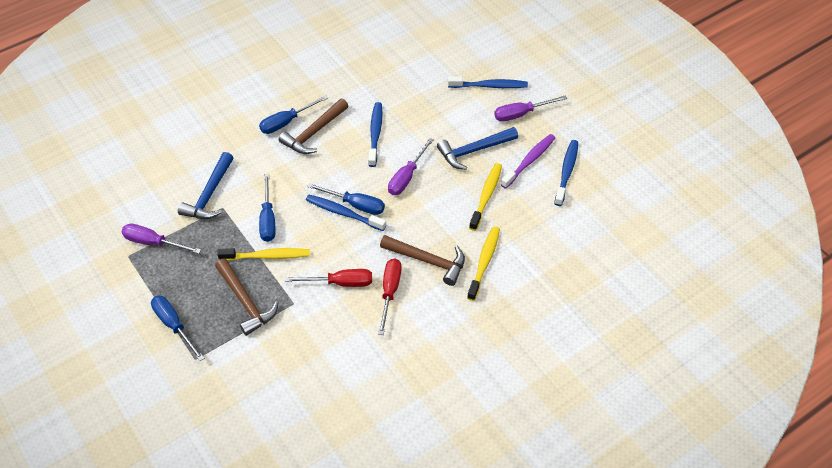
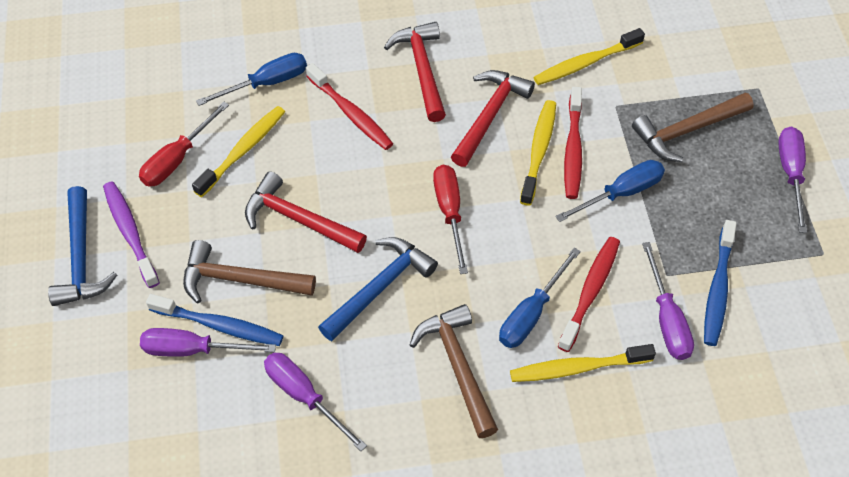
blue screwdriver: 4 -> 3
blue toothbrush: 4 -> 2
purple screwdriver: 3 -> 4
red hammer: 0 -> 3
red toothbrush: 0 -> 3
yellow toothbrush: 3 -> 4

